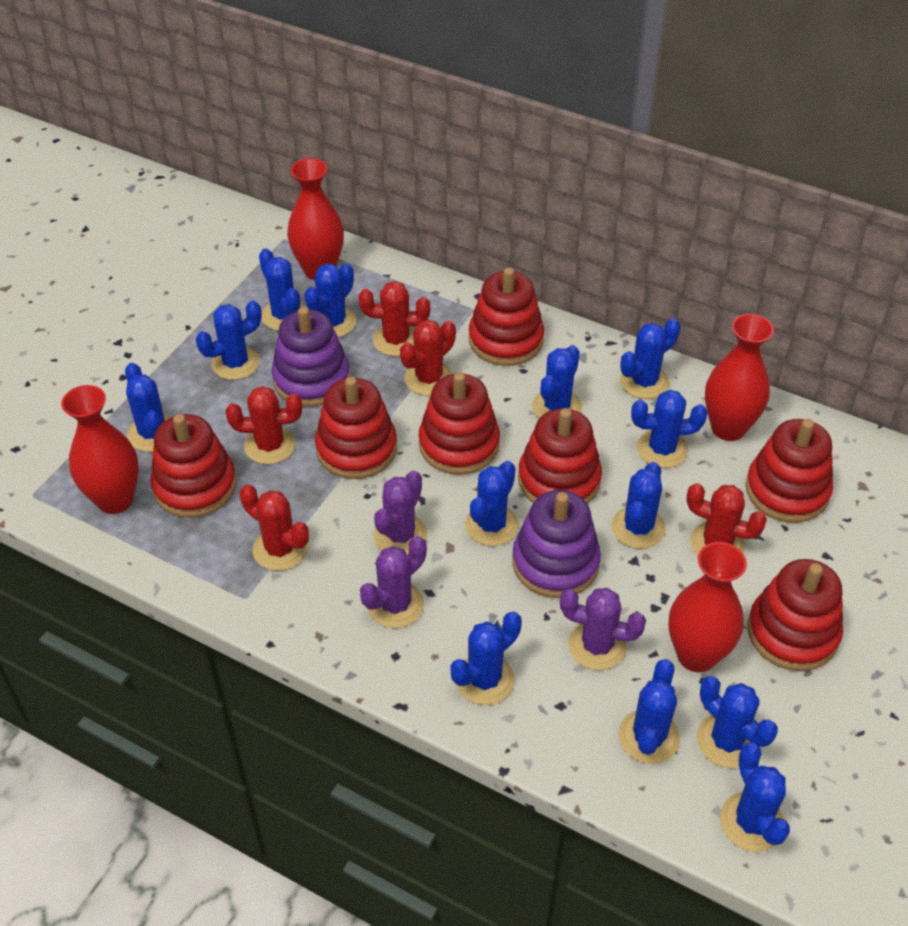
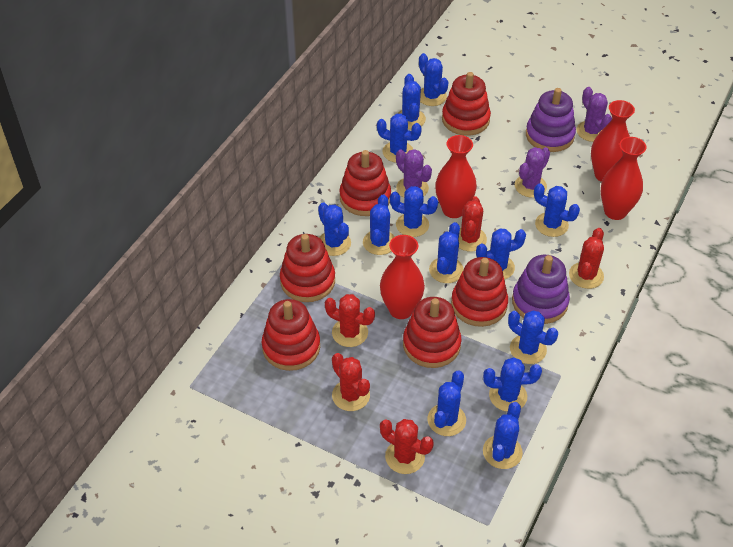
red stacking toy: 7 -> 6

